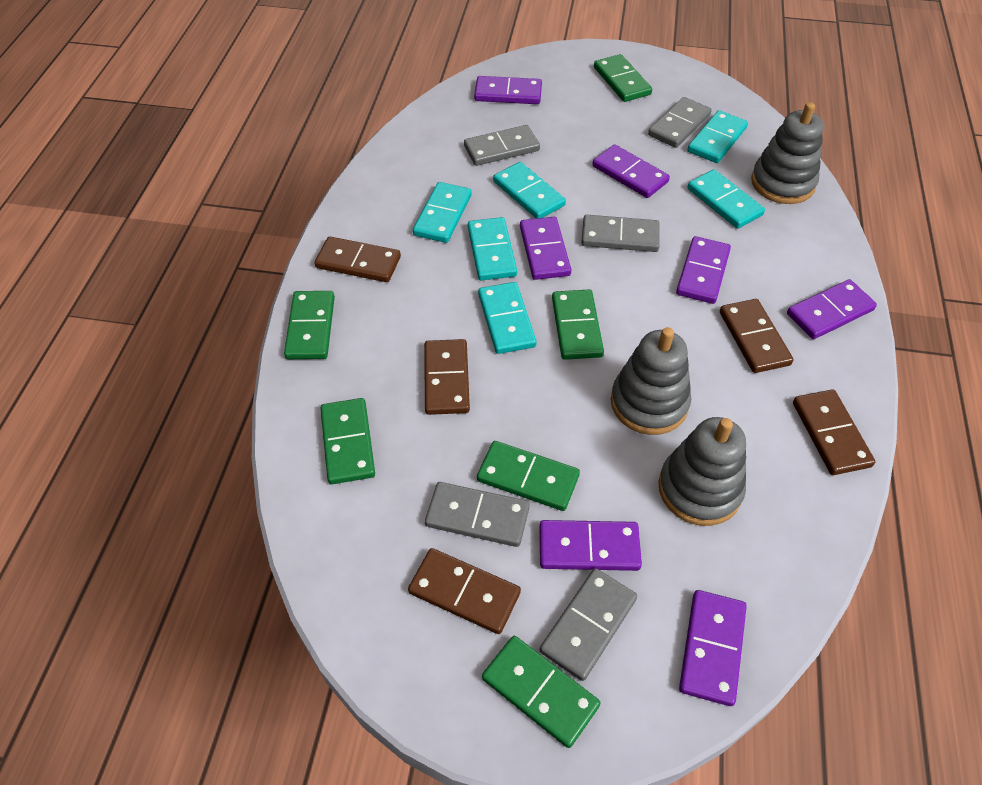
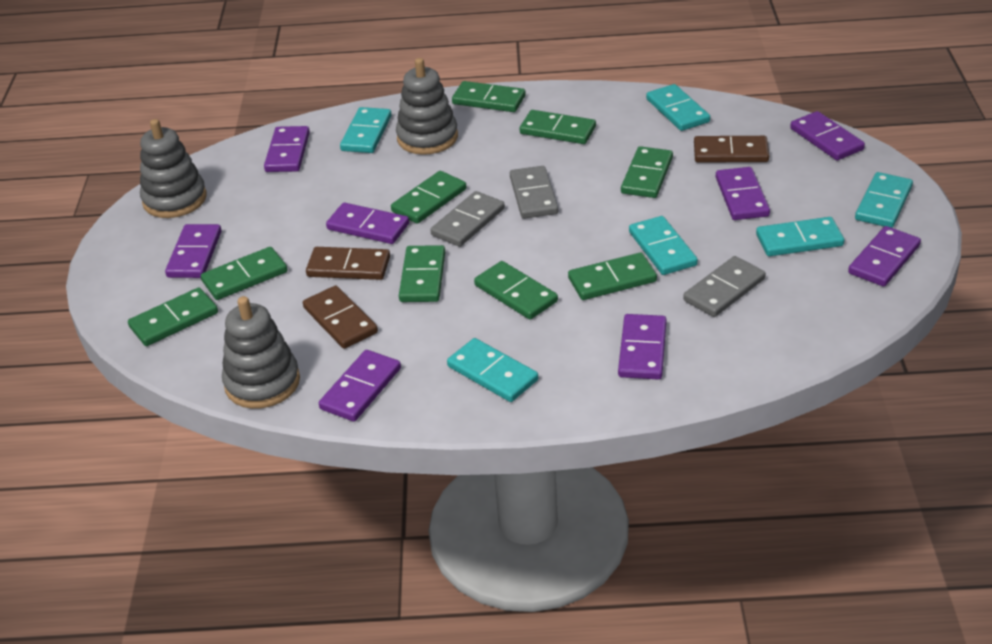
brown domino: 5 -> 3
green domino: 6 -> 9
grey domino: 5 -> 3
purple domino: 7 -> 8

